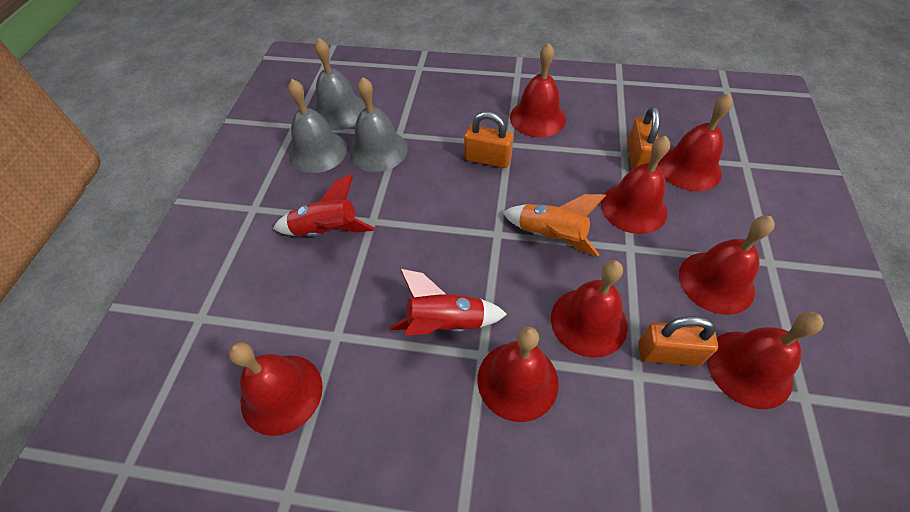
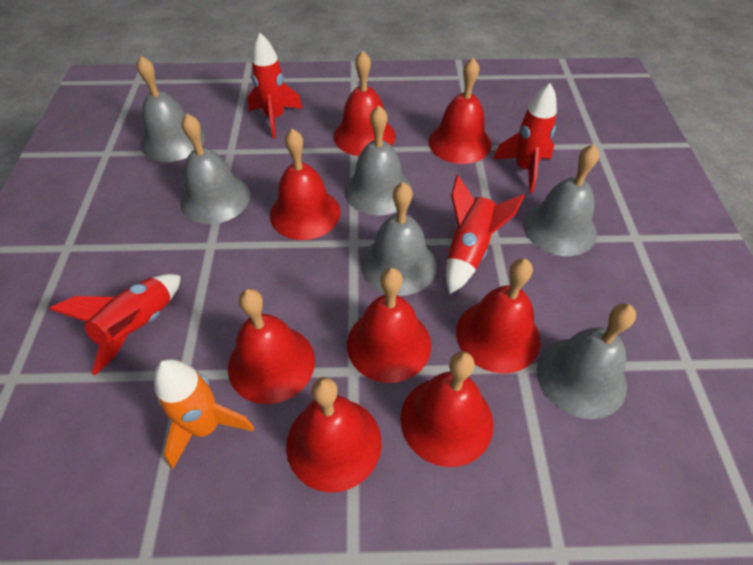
grey bell: 3 -> 6
orange padlock: 3 -> 0
red rocket: 2 -> 4

